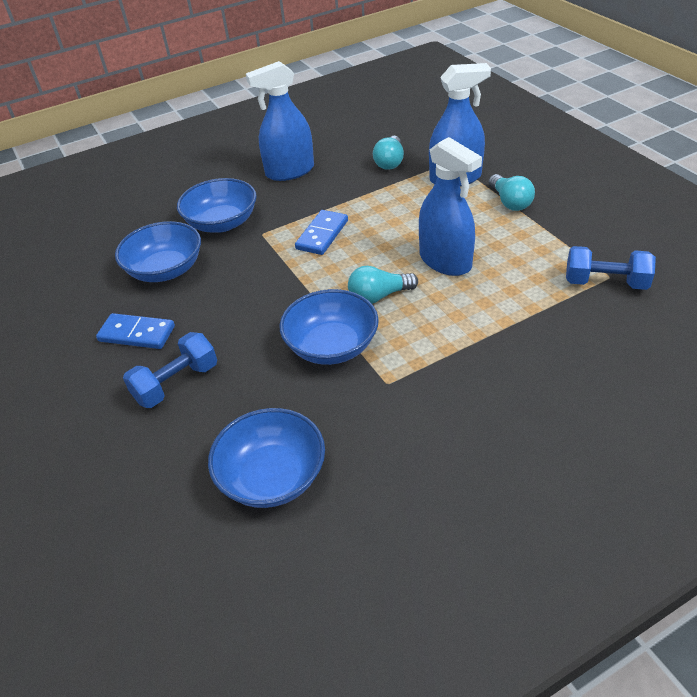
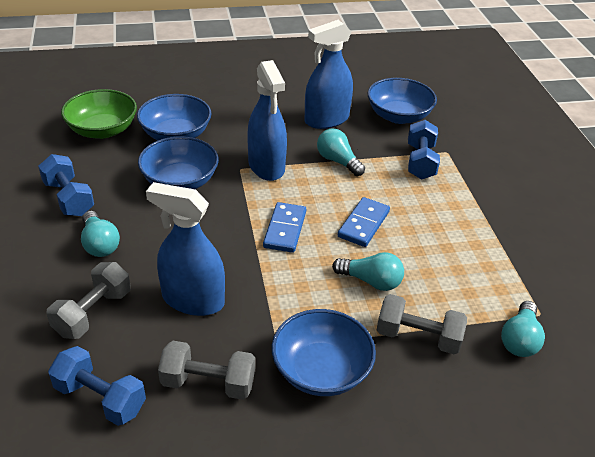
blue dumbbell: 2 -> 3
green bowl: 0 -> 1
grey dumbbell: 0 -> 3
turquoise light bulb: 3 -> 4

